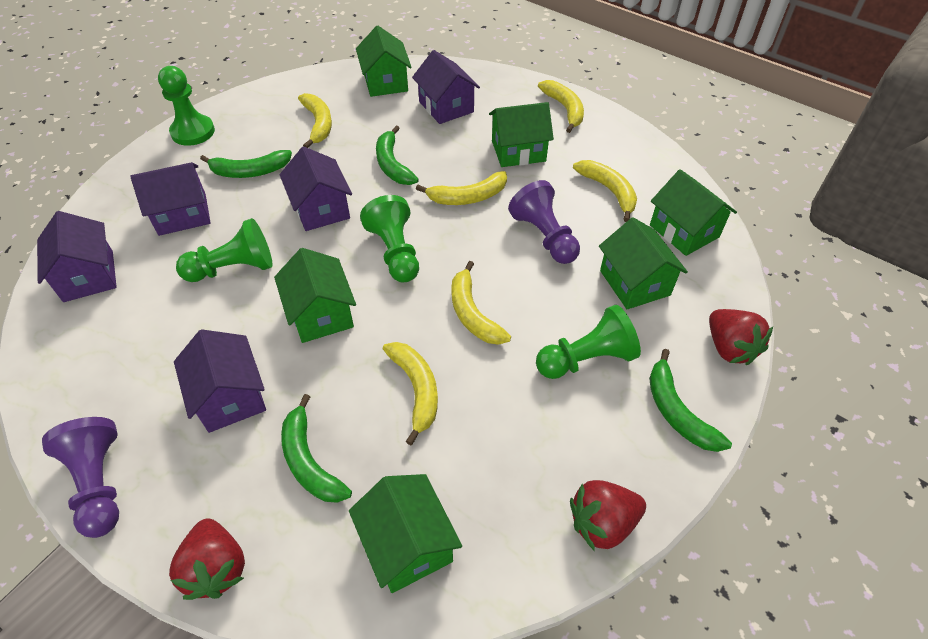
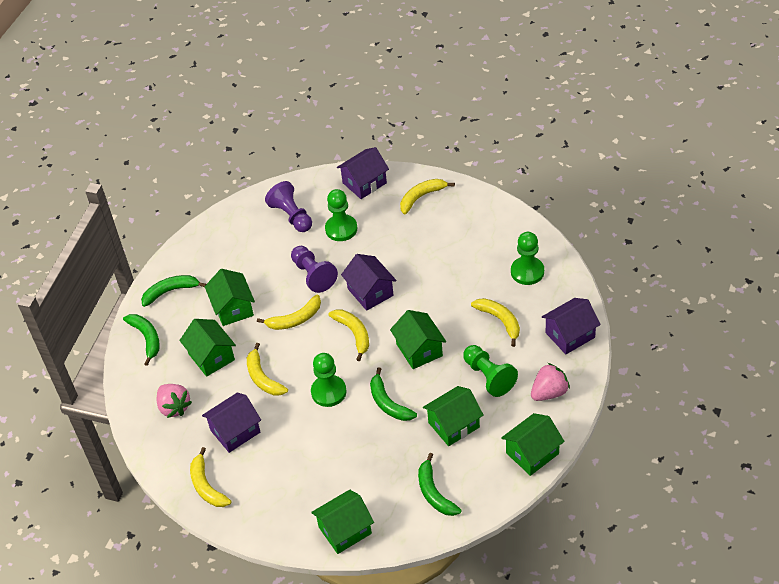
pink strawberry: 0 -> 2
purple house: 5 -> 4
red strawberry: 3 -> 0

